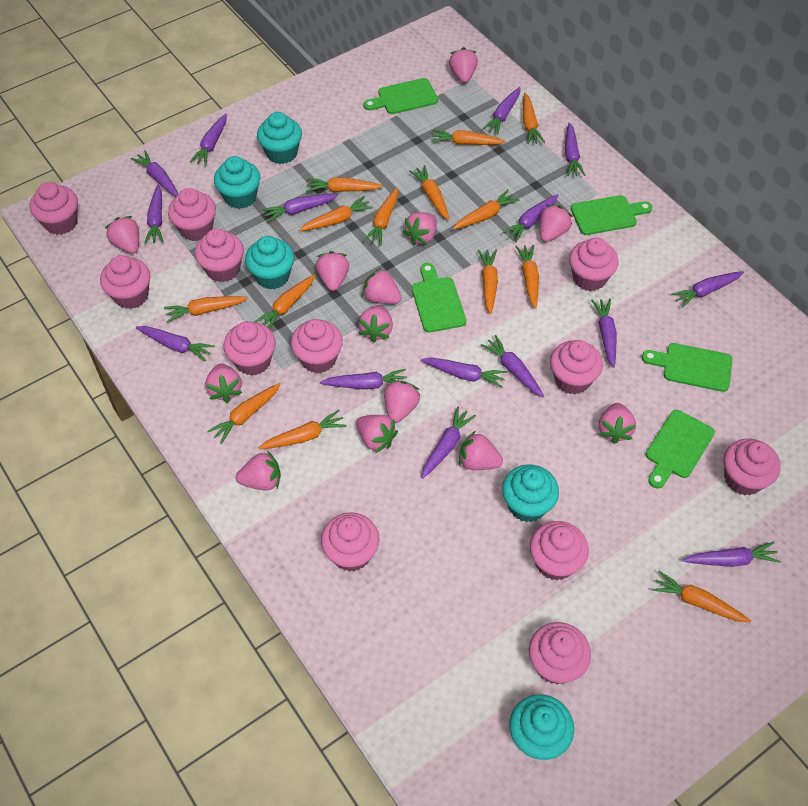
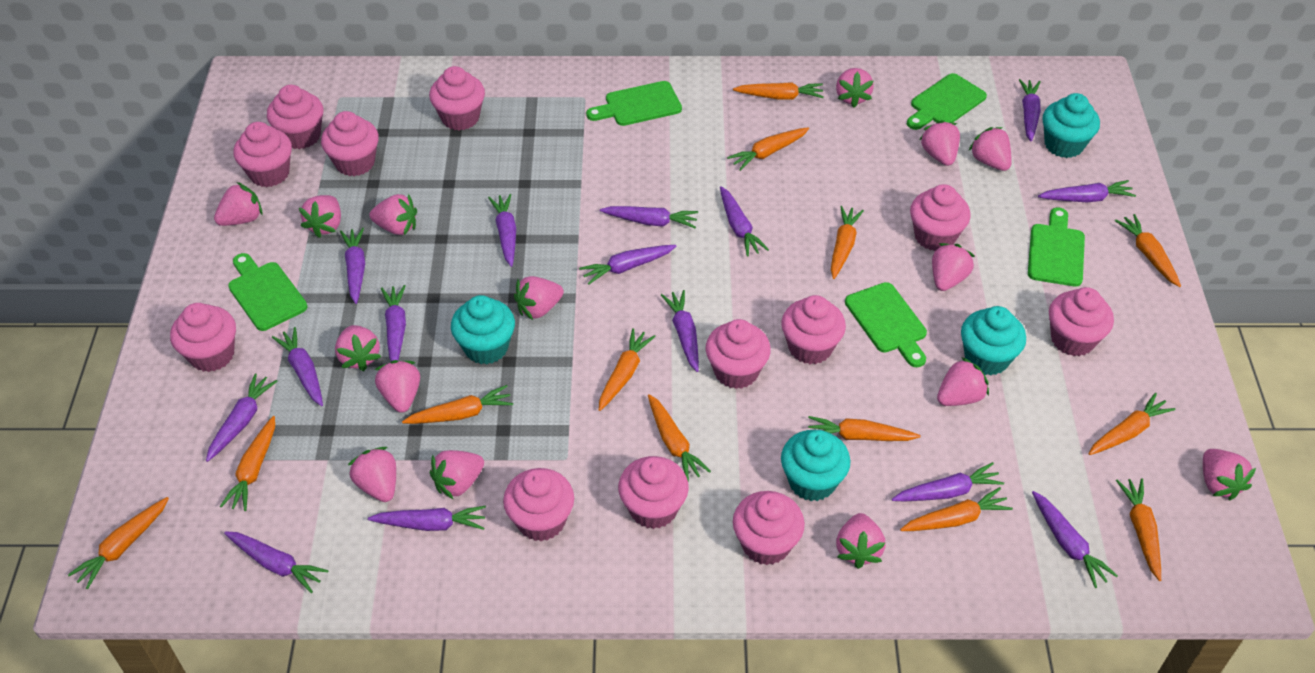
orange carrot: 14 -> 13
pink strawberry: 13 -> 15
turquoise cupcake: 5 -> 4

